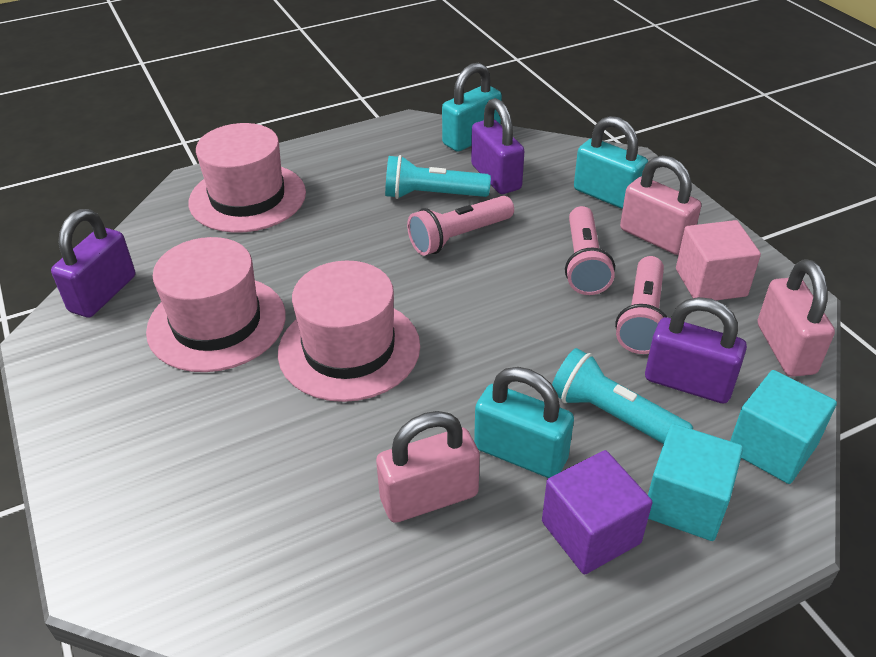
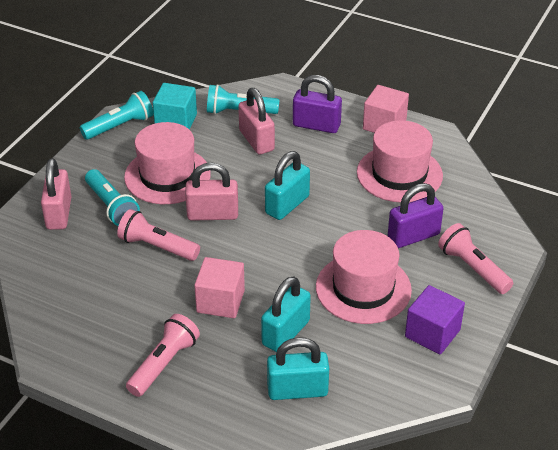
pink cube: 1 -> 2
purple padlock: 3 -> 2
turquoise cube: 2 -> 1
turquoise flashlight: 2 -> 3

